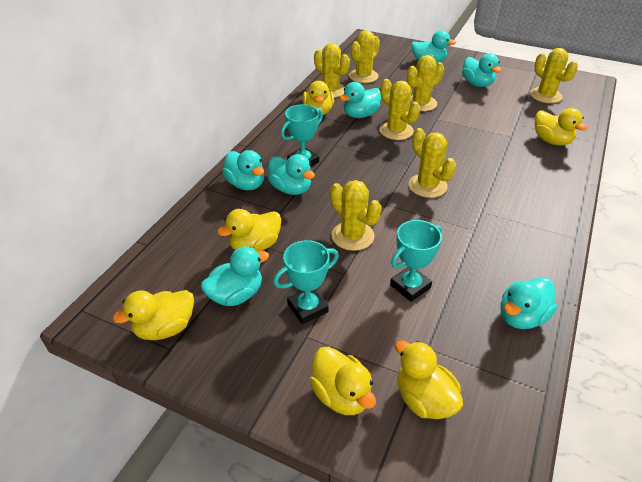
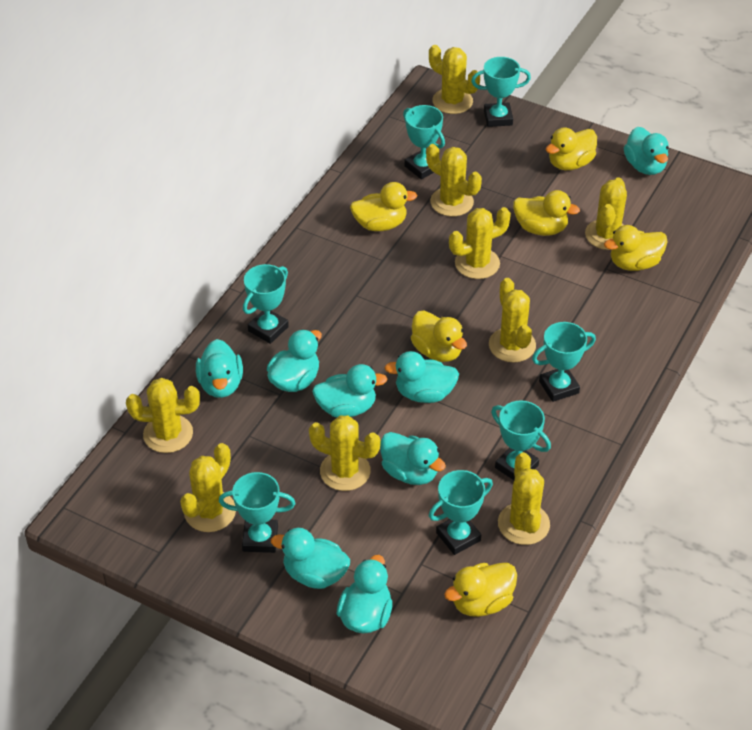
turquoise duck: 7 -> 8
turquoise trophy: 3 -> 7
yellow cactus: 7 -> 9

